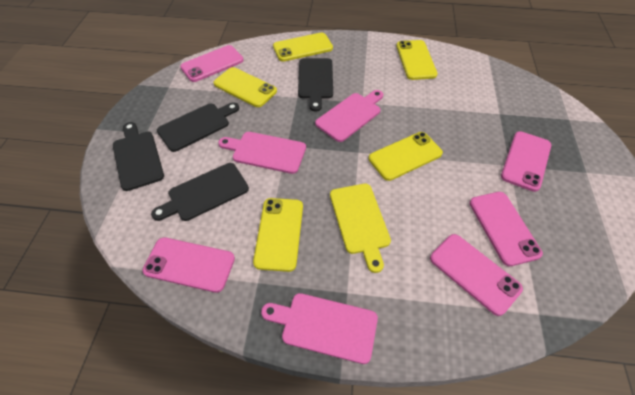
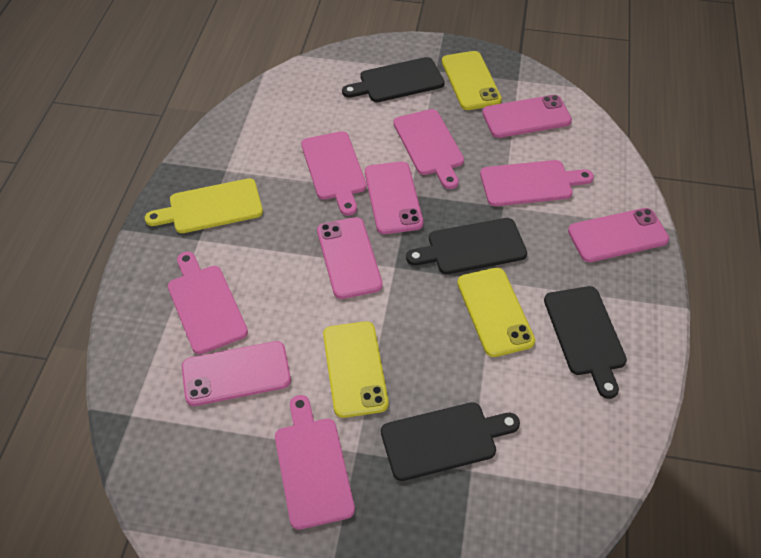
pink cutting board: 3 -> 5
yellow phone: 5 -> 3

